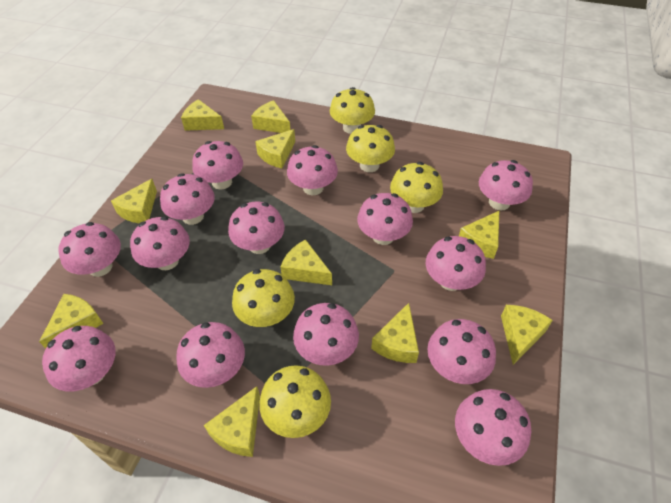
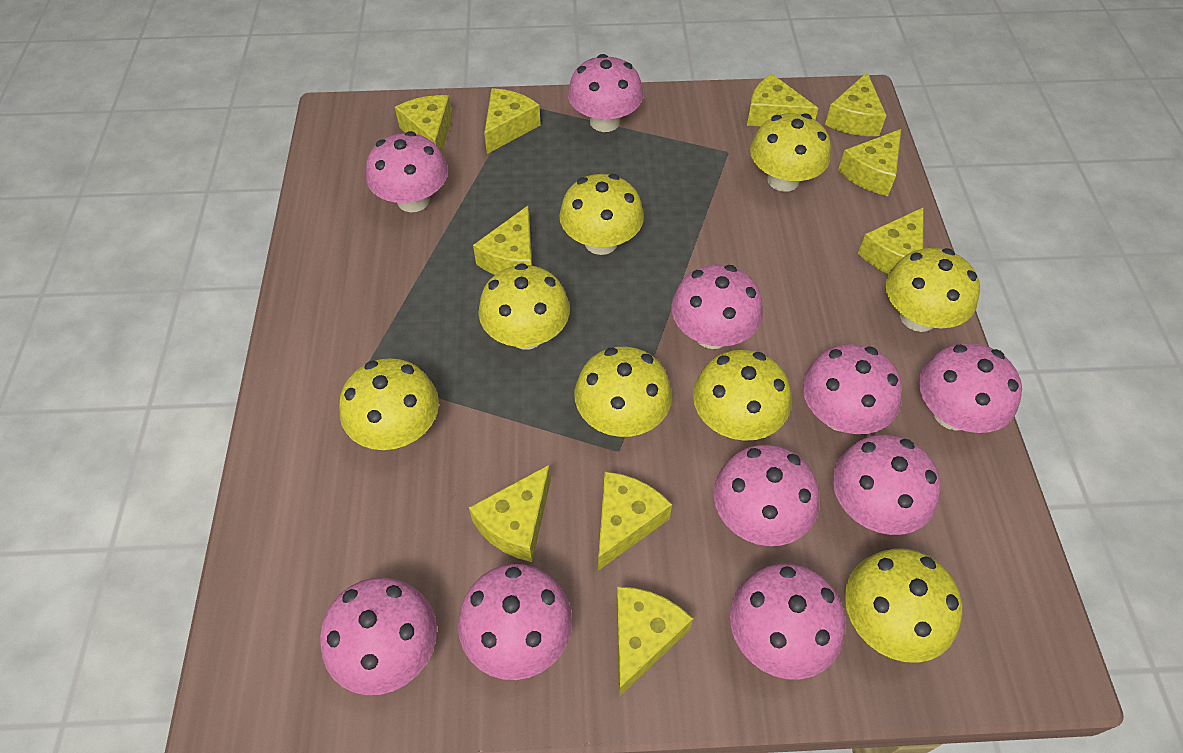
pink mushroom: 14 -> 10
yellow mushroom: 5 -> 8

